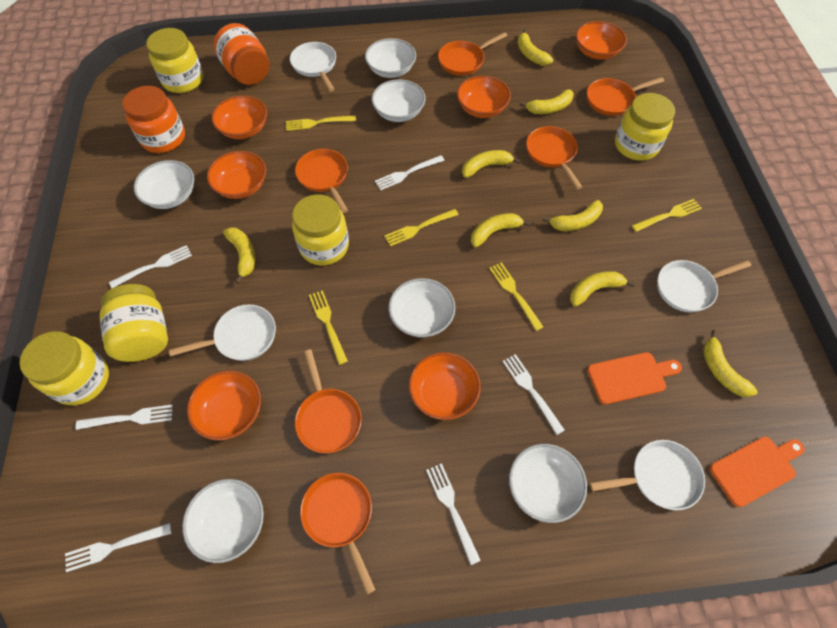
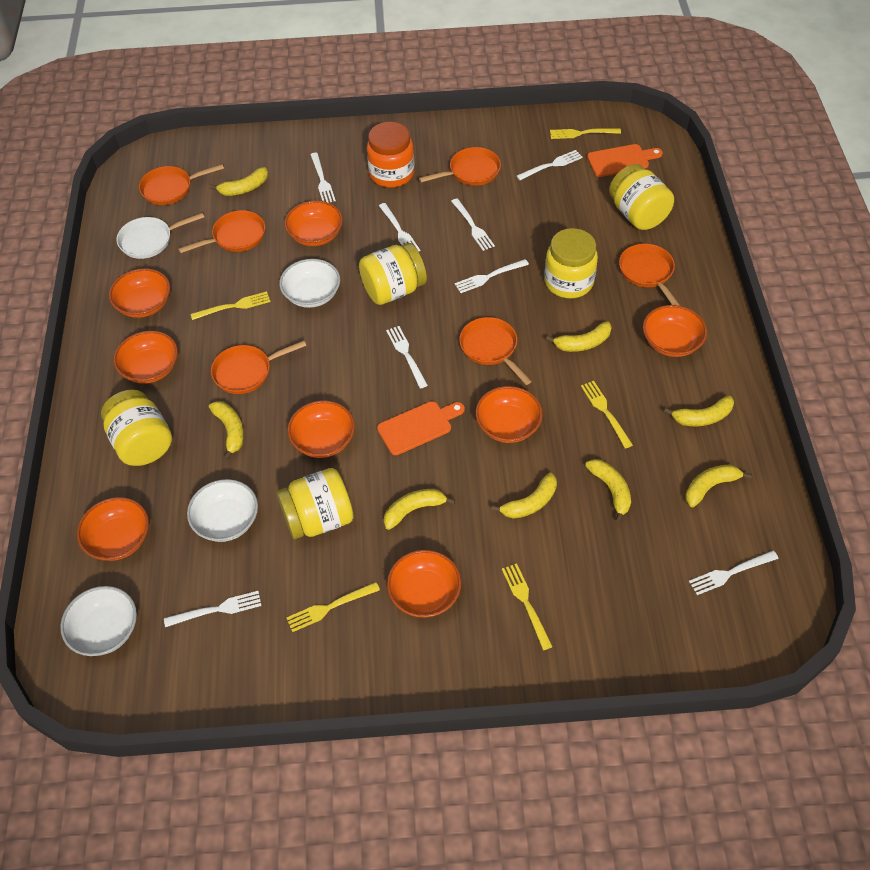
orange bowl: 6 -> 8
orange jar: 2 -> 1
white bowl: 6 -> 3
white fork: 6 -> 8
white pan: 4 -> 1

